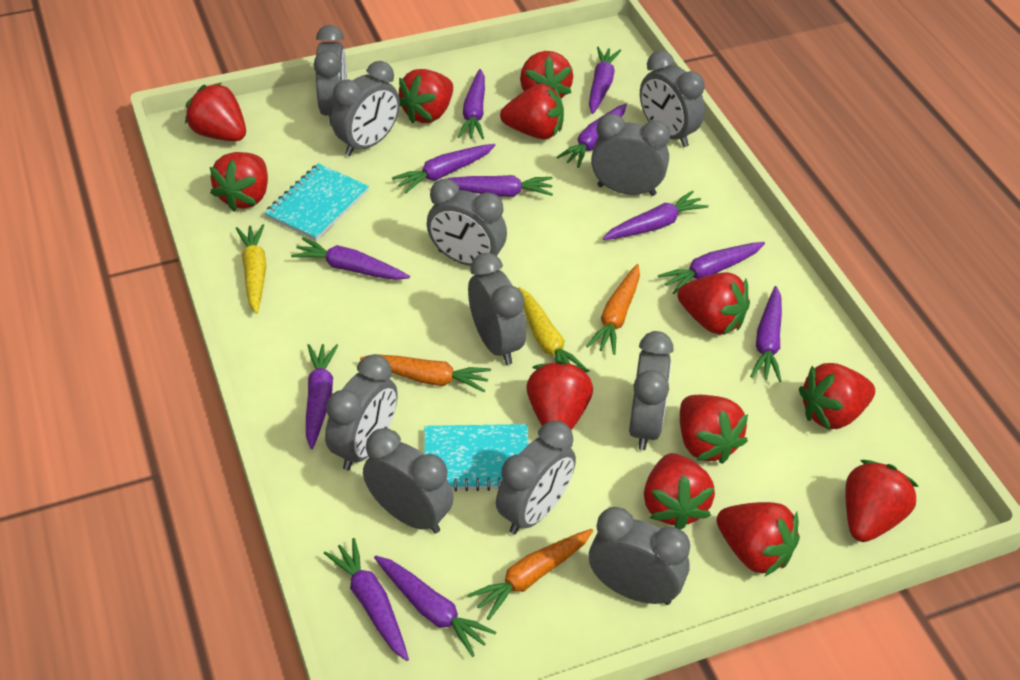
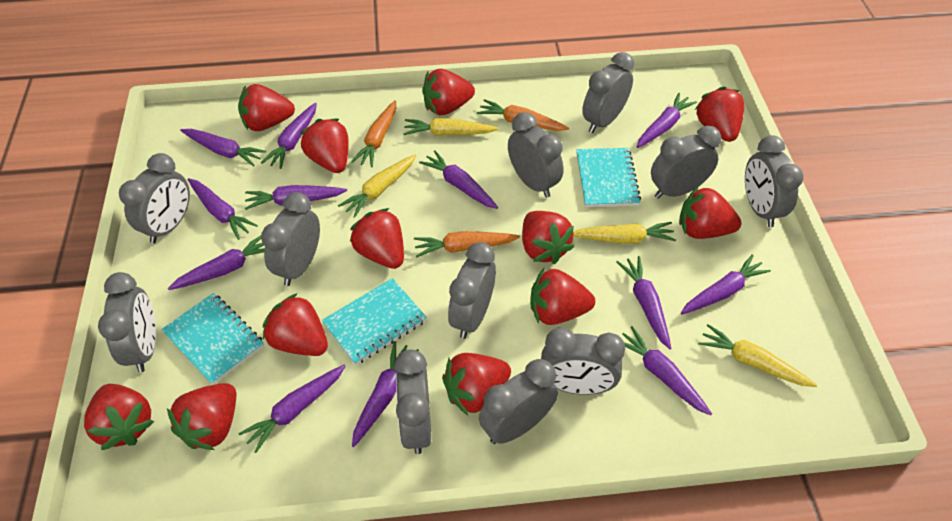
turquoise notebook: 2 -> 3
yellow carrot: 2 -> 4

